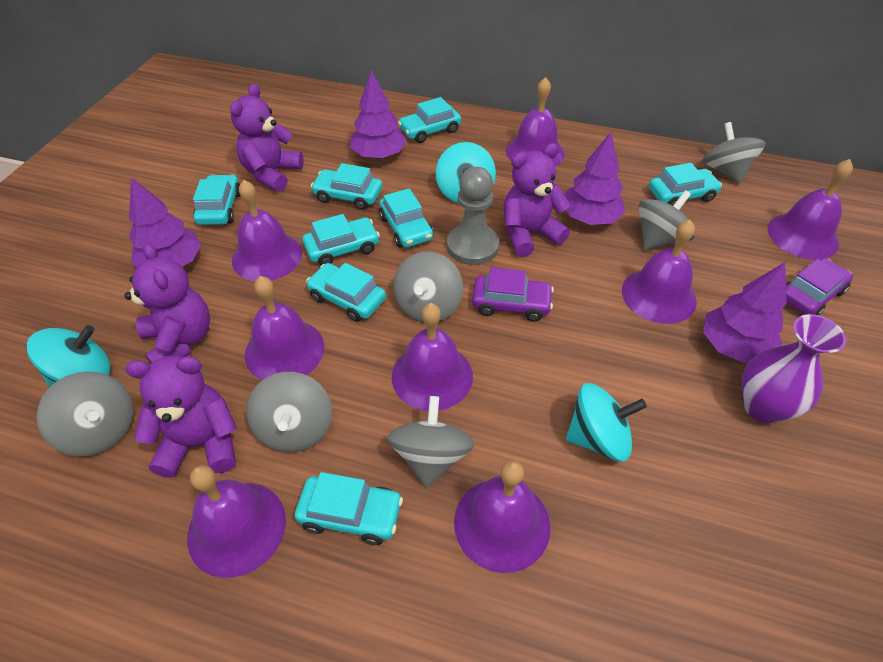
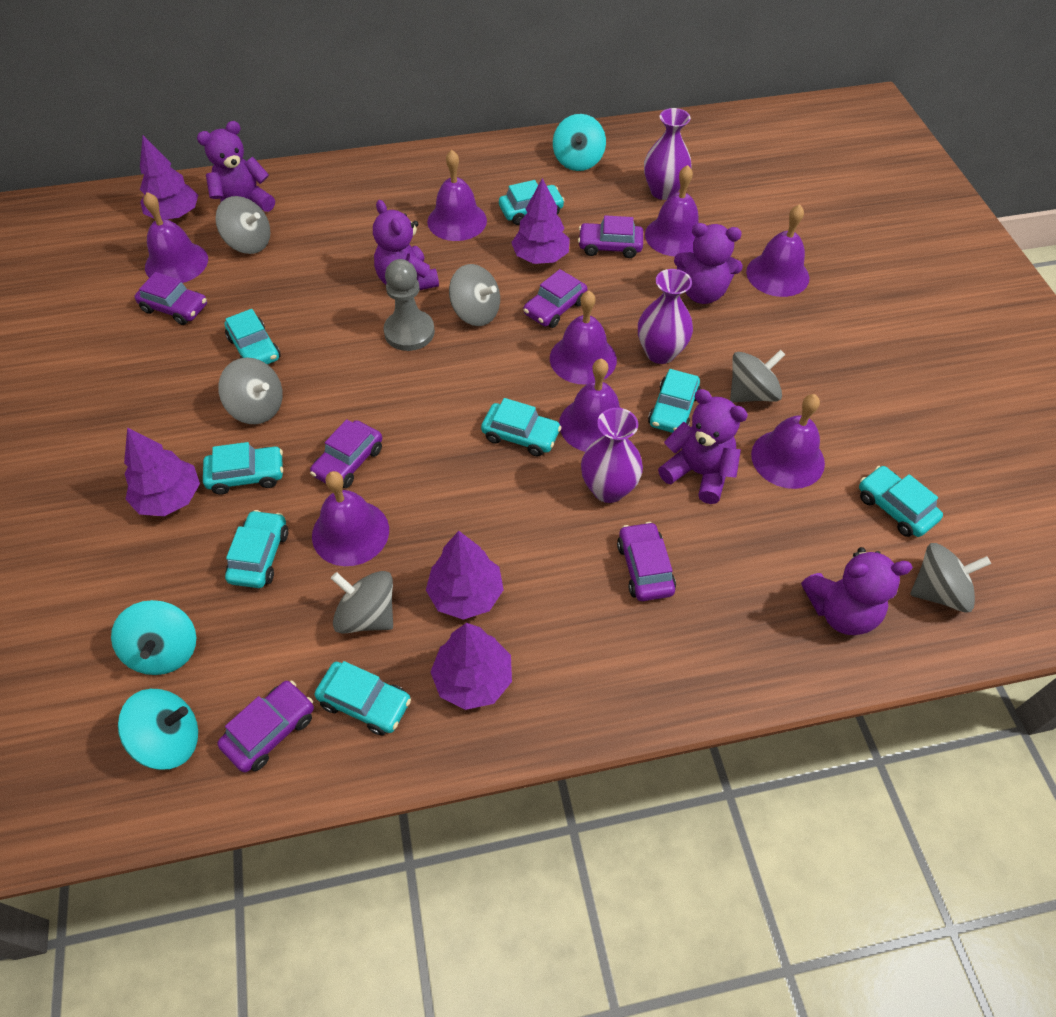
purple car: 2 -> 6
purple teddy bear: 4 -> 5
purple tree: 4 -> 5
purple vase: 1 -> 3

